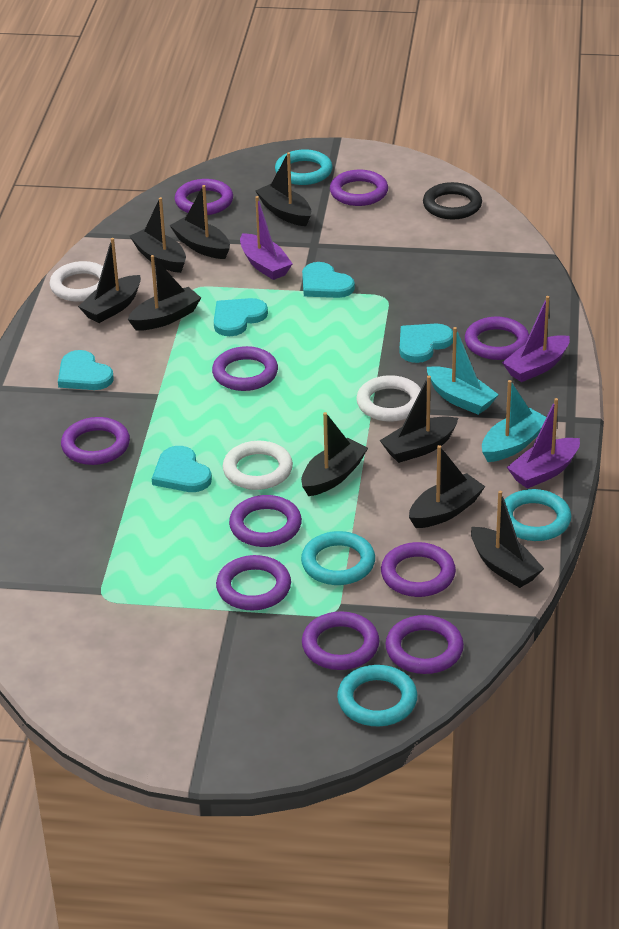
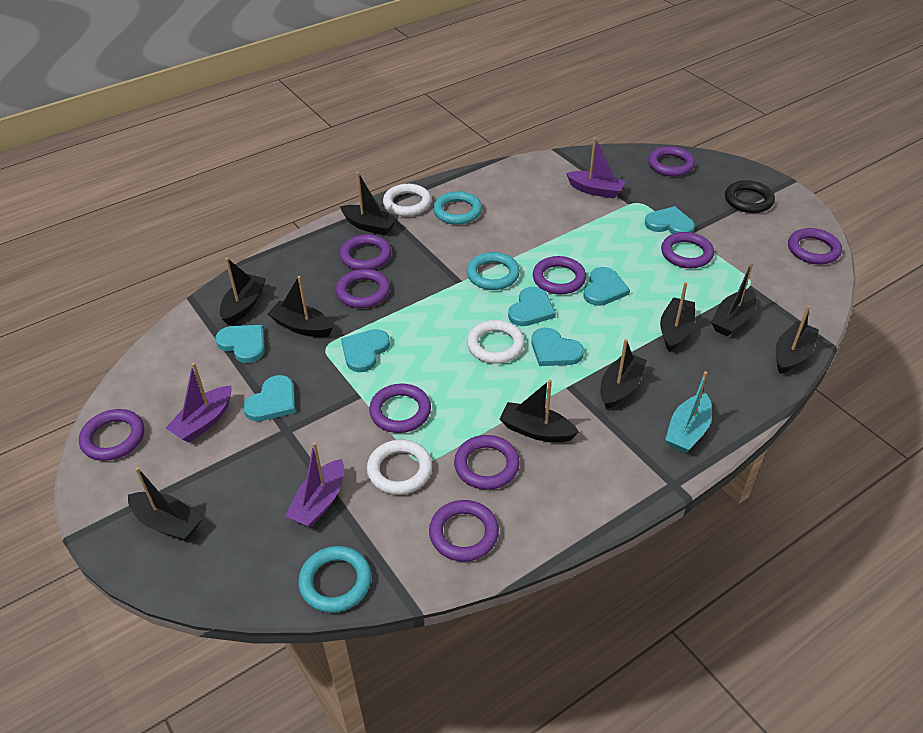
turquoise boat: 2 -> 1
turquoise heart: 5 -> 7
turquoise ring: 4 -> 3

